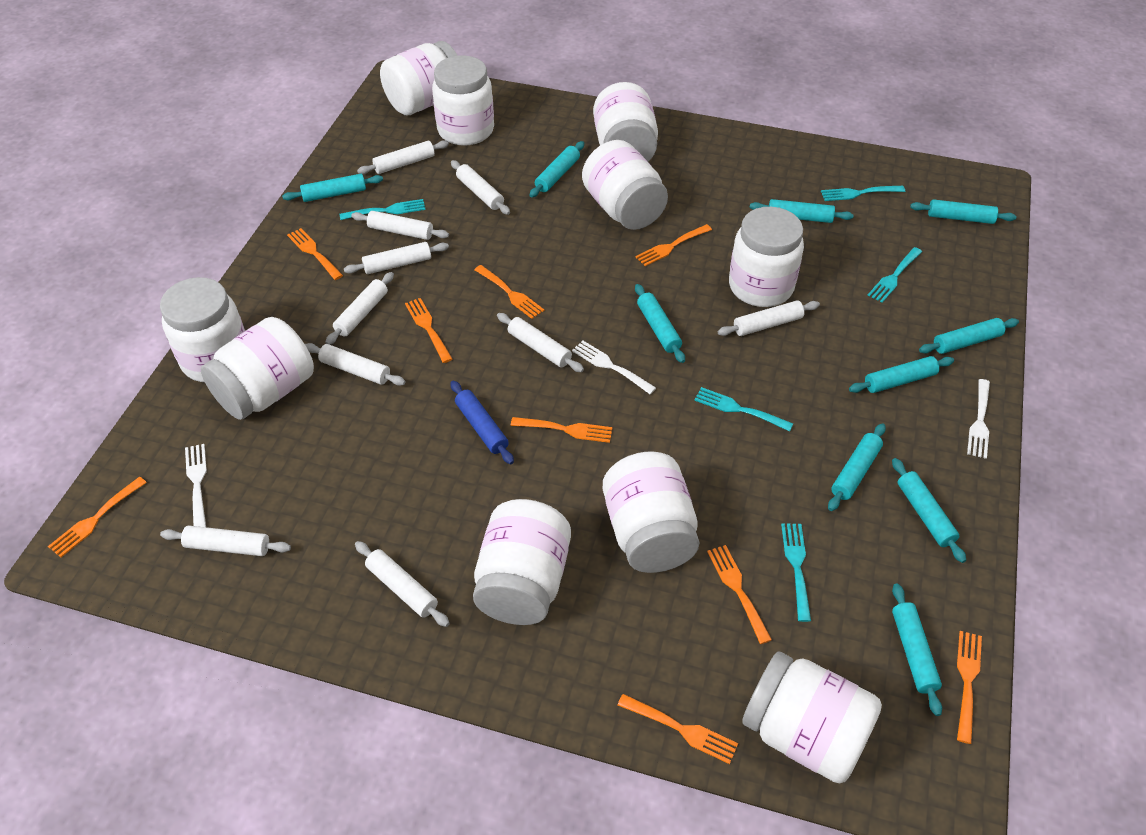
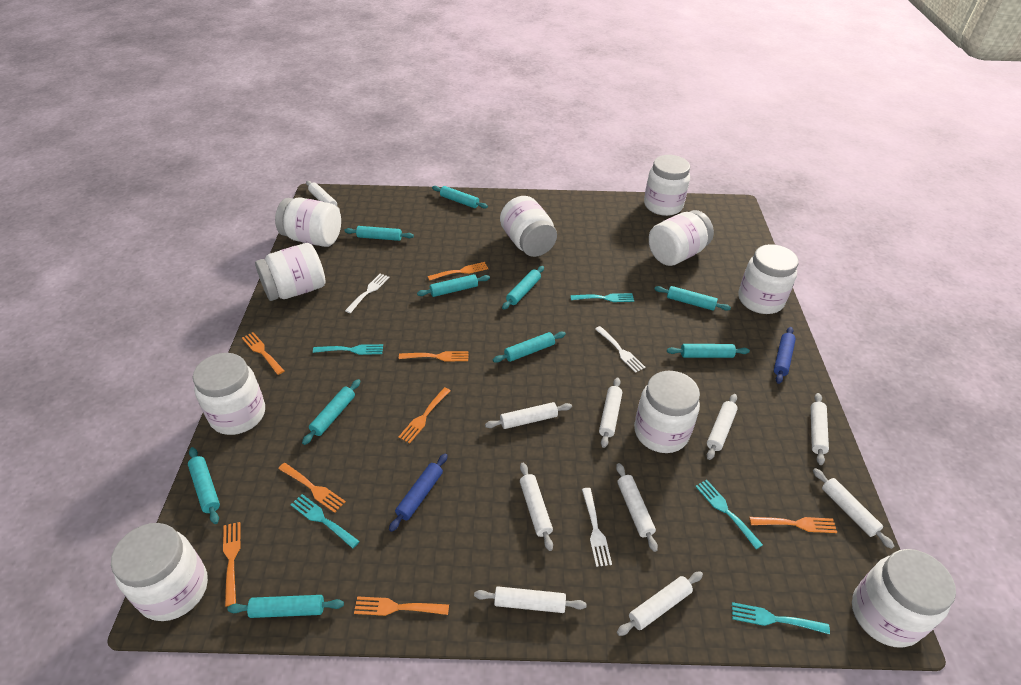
blue rolling pin: 1 -> 2
orange fork: 9 -> 8

